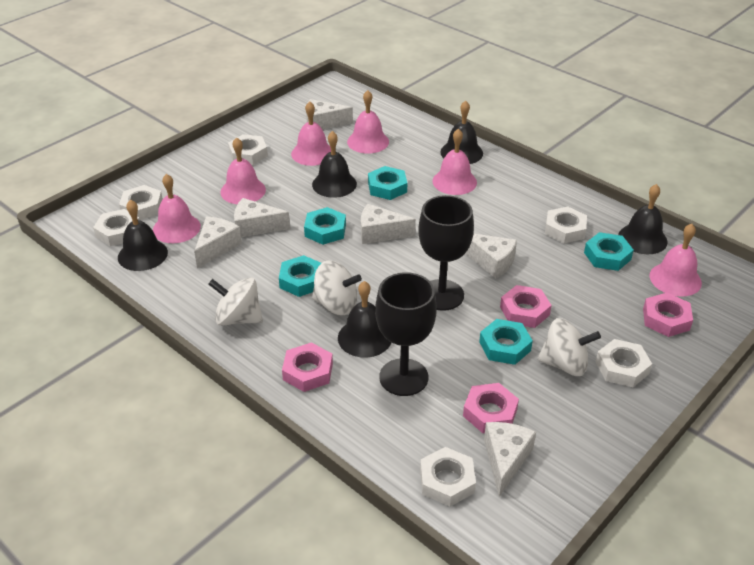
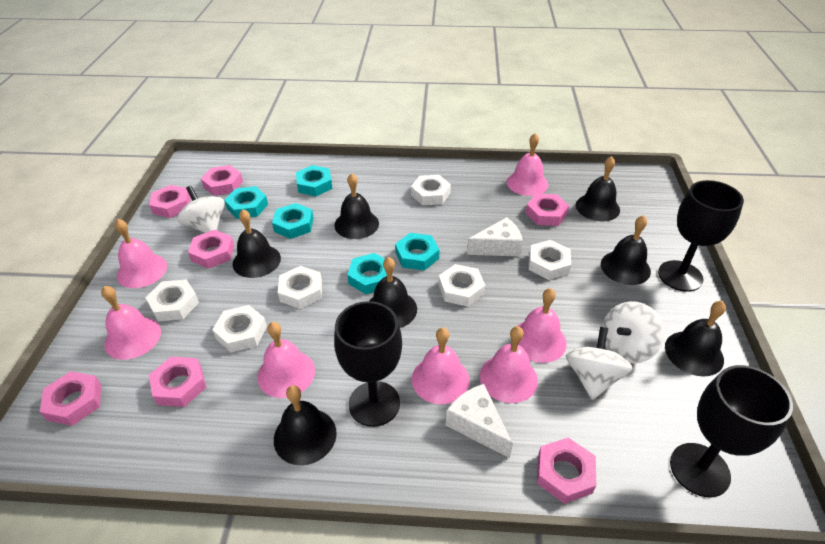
black bell: 5 -> 7
black goblet: 2 -> 3
pink bell: 6 -> 7
pink nut: 4 -> 7
white cheese: 6 -> 2

